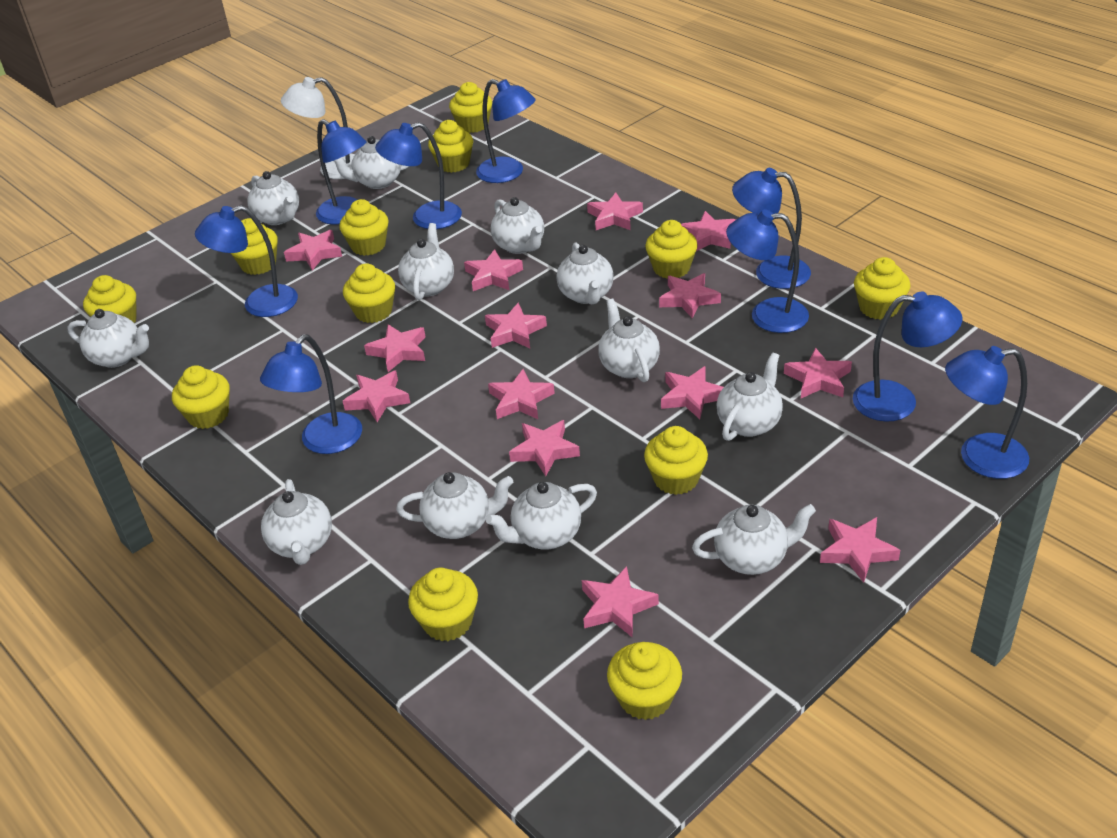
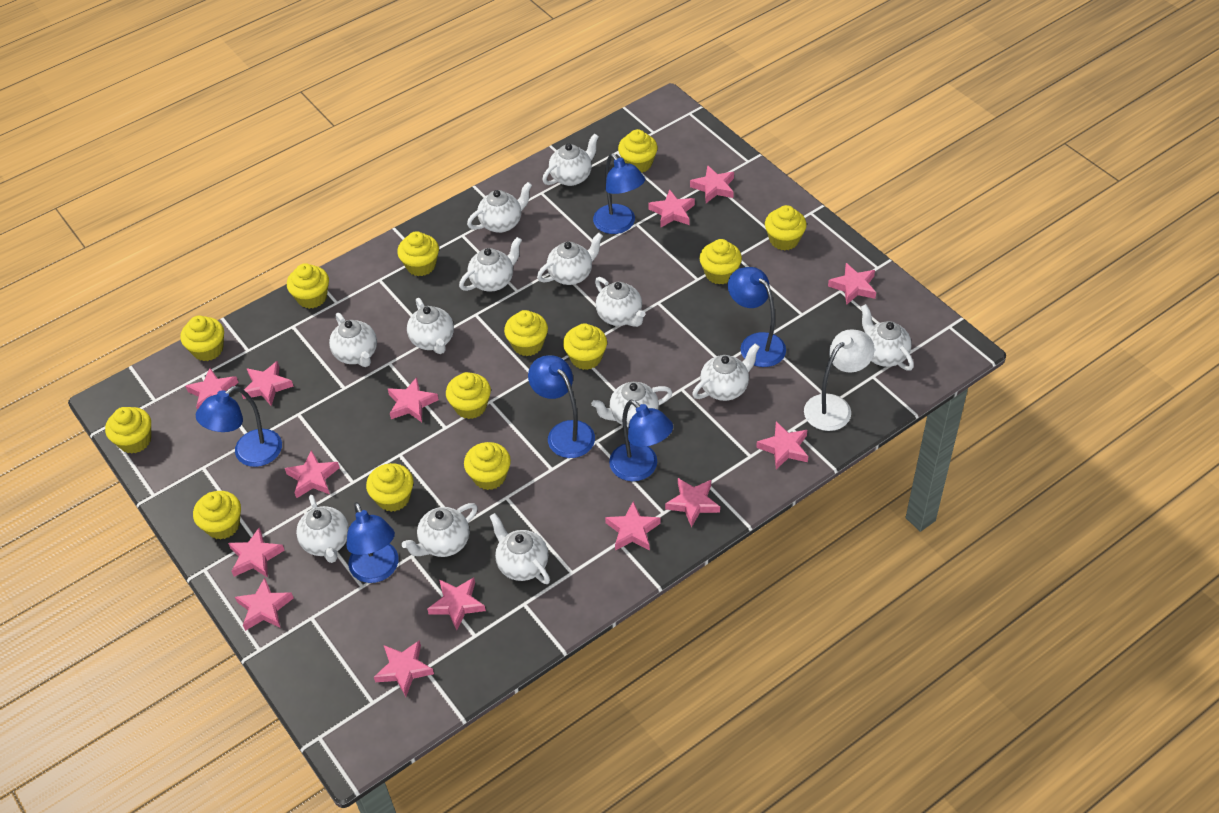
blue lamp: 9 -> 6
white teapot: 12 -> 13
yellow cupcake: 12 -> 13

